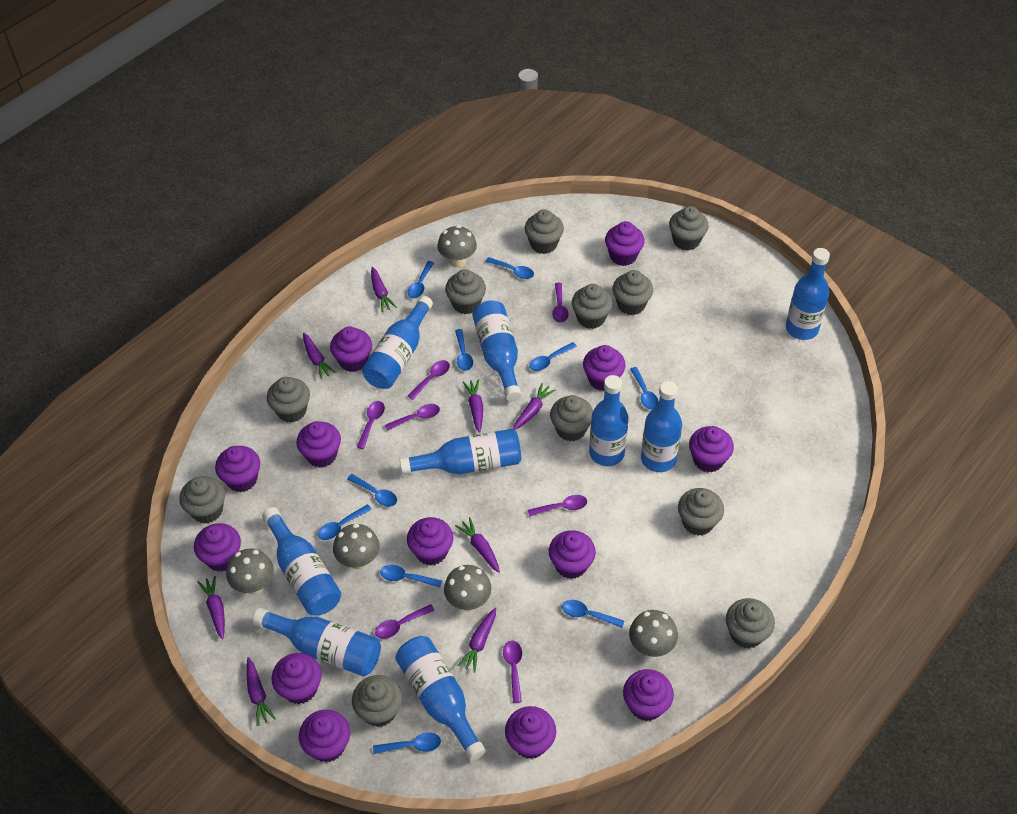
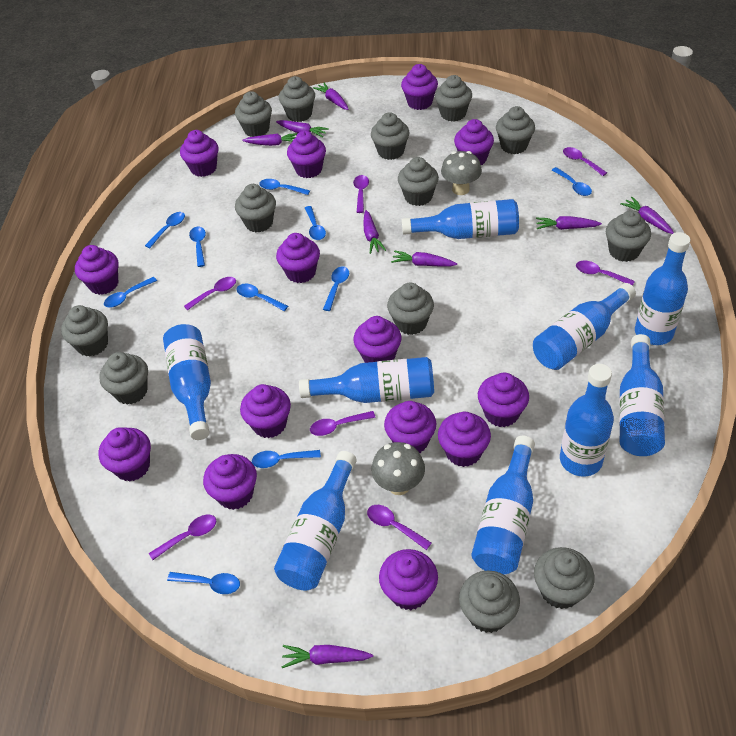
grey cupcake: 11 -> 13
grey mushroom: 5 -> 2
purple cupcake: 13 -> 14

